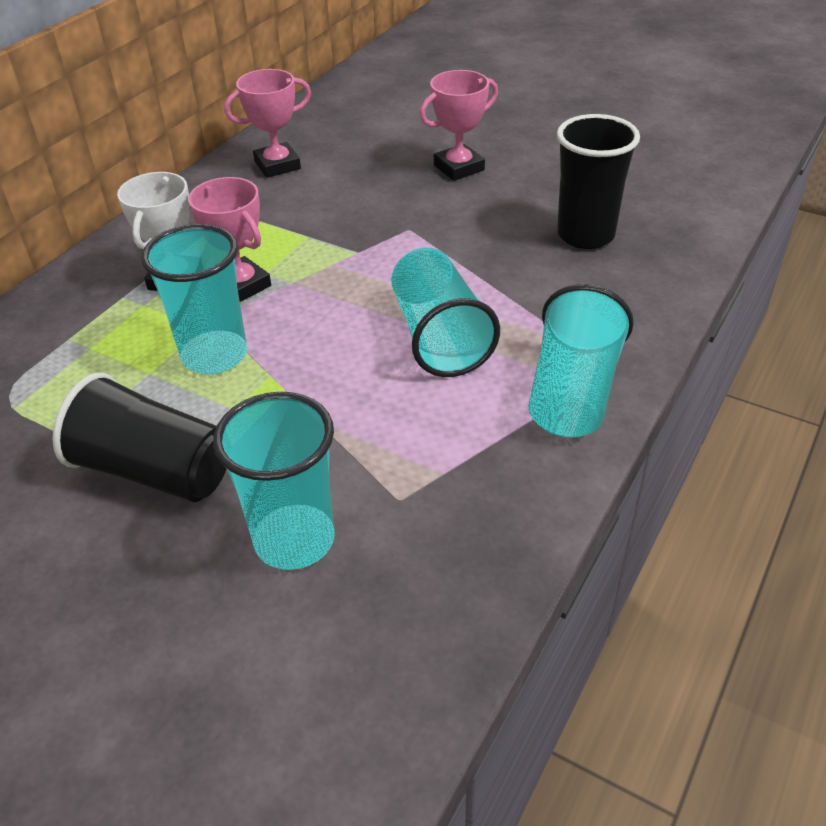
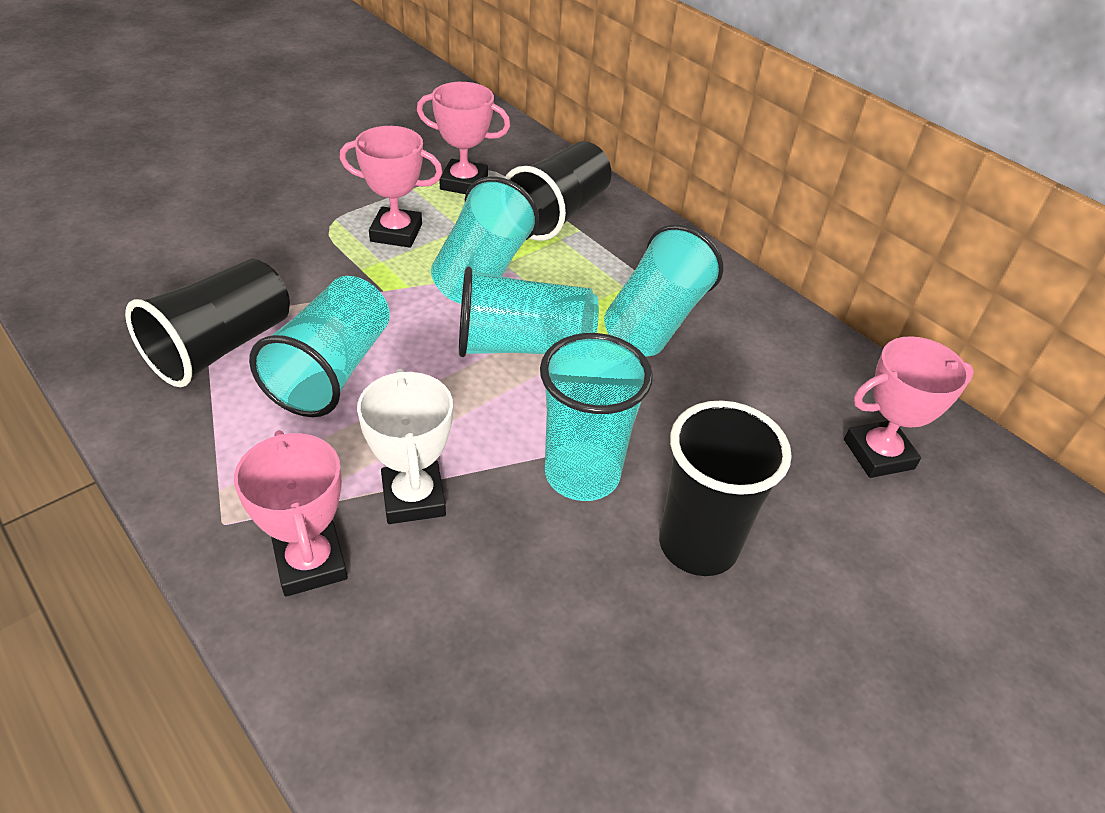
black cup: 2 -> 3
pink trophy: 3 -> 4
turquoise cup: 4 -> 5

